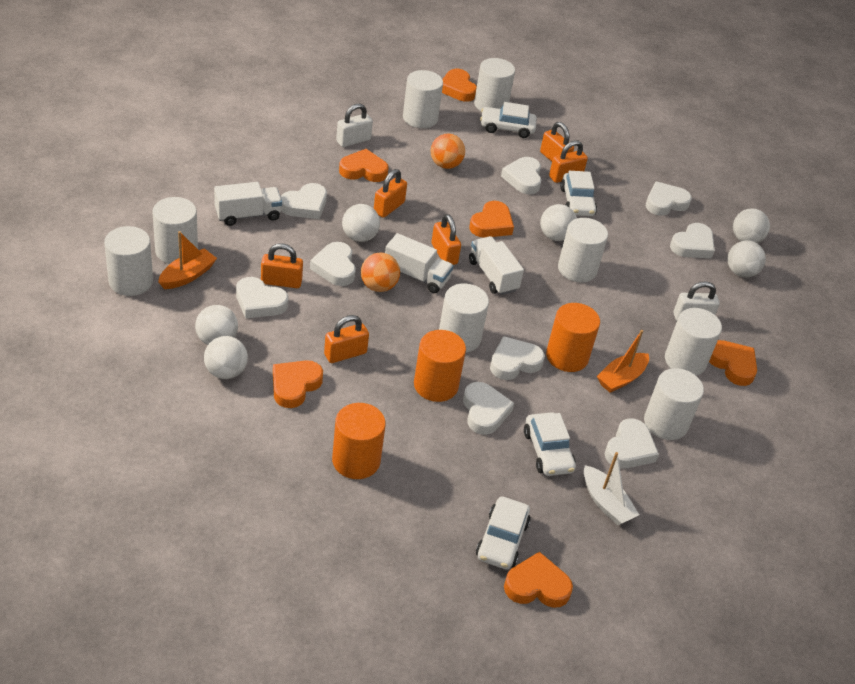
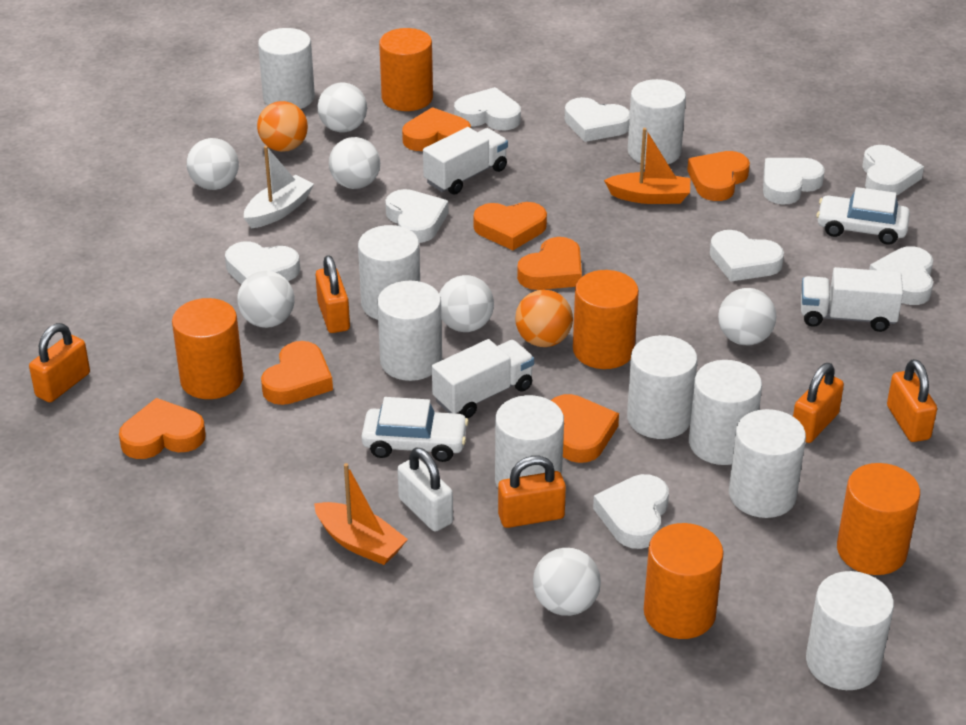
orange cylinder: 3 -> 5
orange heart: 6 -> 7
orange padlock: 6 -> 5
white ball: 6 -> 7
white car: 4 -> 2
white cylinder: 8 -> 9
white padlock: 2 -> 1

